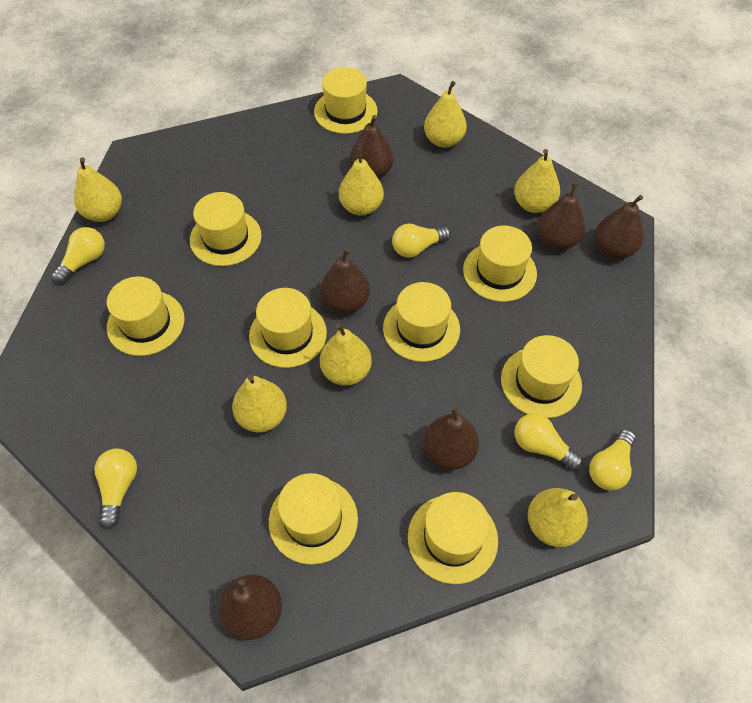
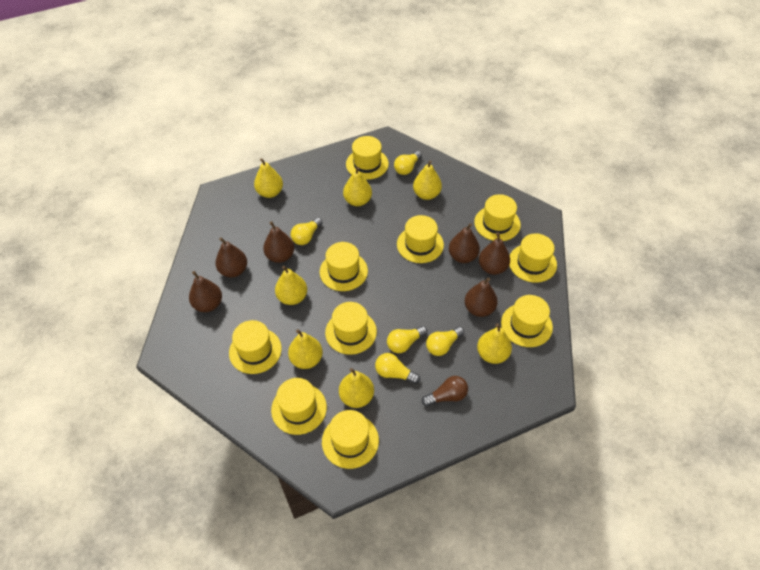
brown light bulb: 0 -> 1
yellow hat: 9 -> 10

